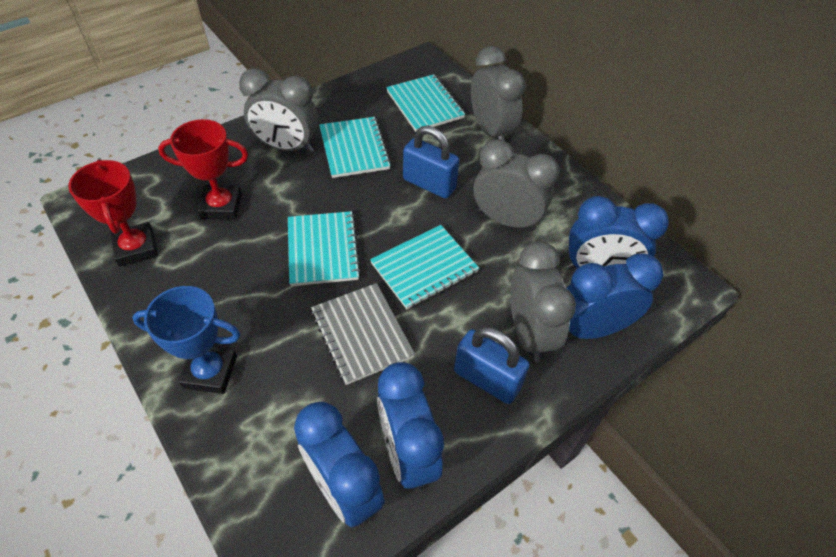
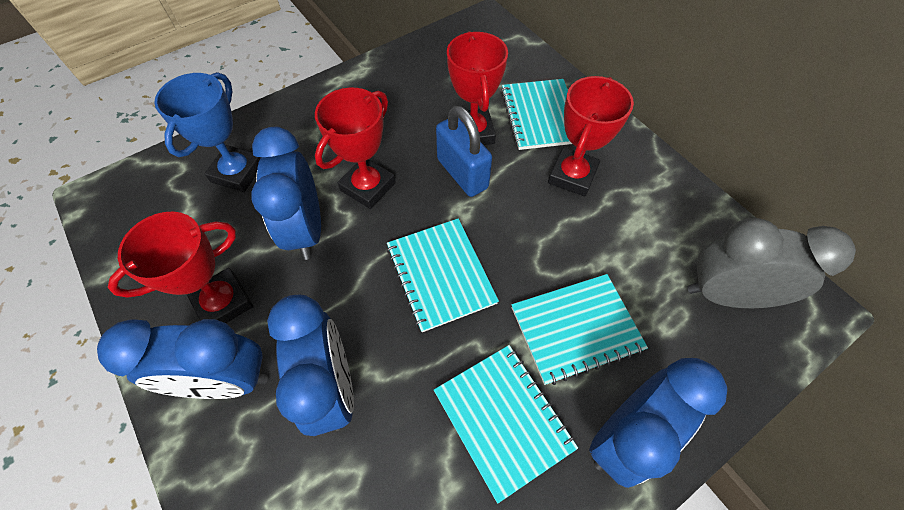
blue padlock: 2 -> 1
grey clock: 4 -> 1
grey notebook: 1 -> 0
red trophy: 2 -> 4

